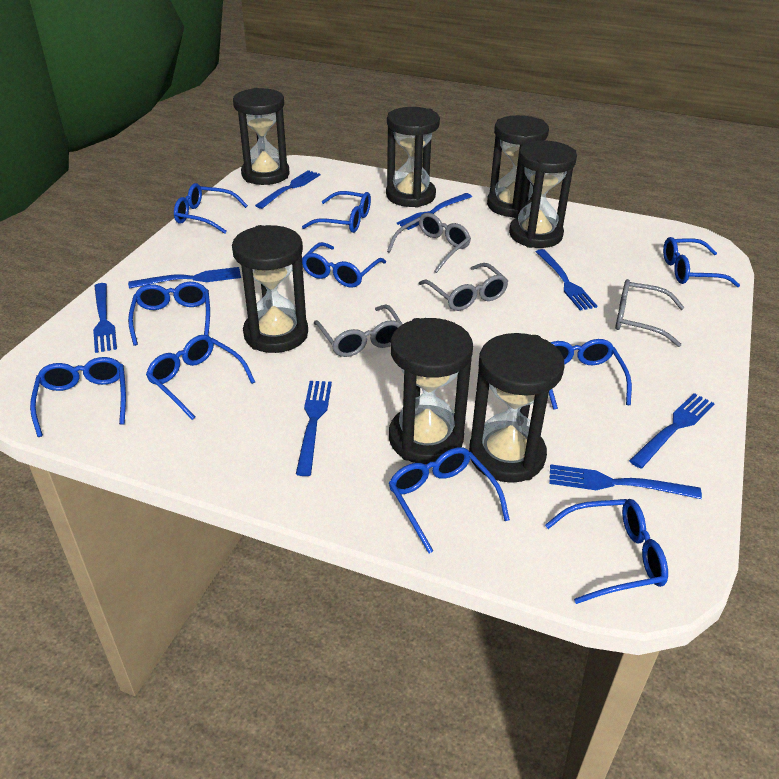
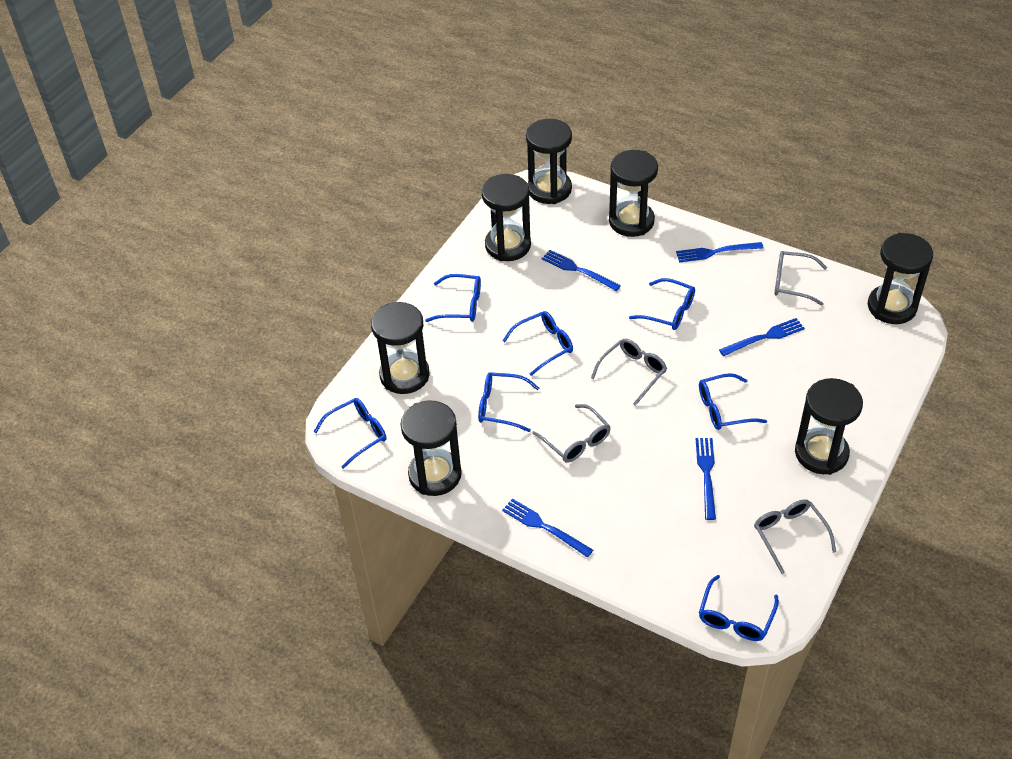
blue fork: 8 -> 5
blue glasses: 10 -> 7

